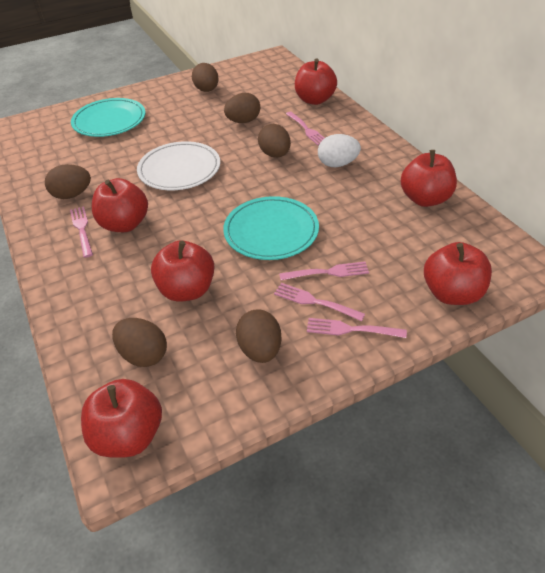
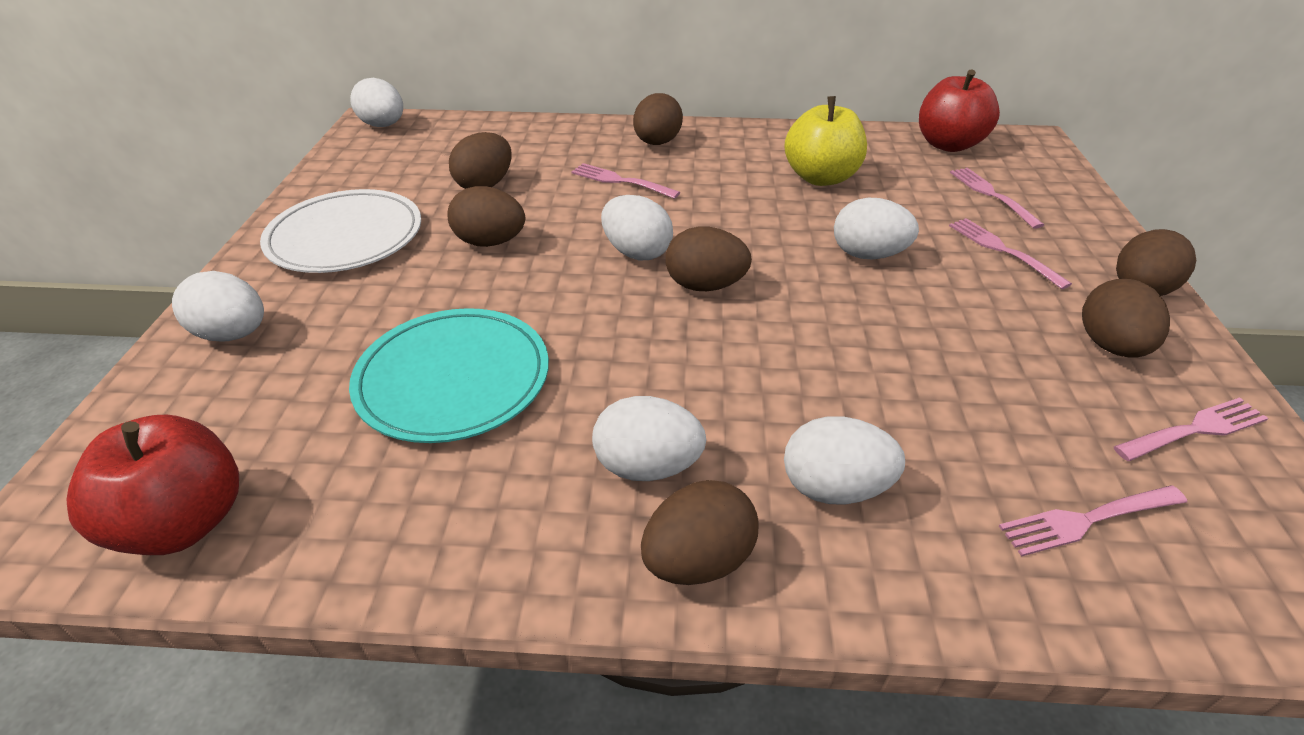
brown egg: 6 -> 7
red apple: 6 -> 2
turquoise plate: 2 -> 1
white egg: 1 -> 6
yellow apple: 0 -> 1

